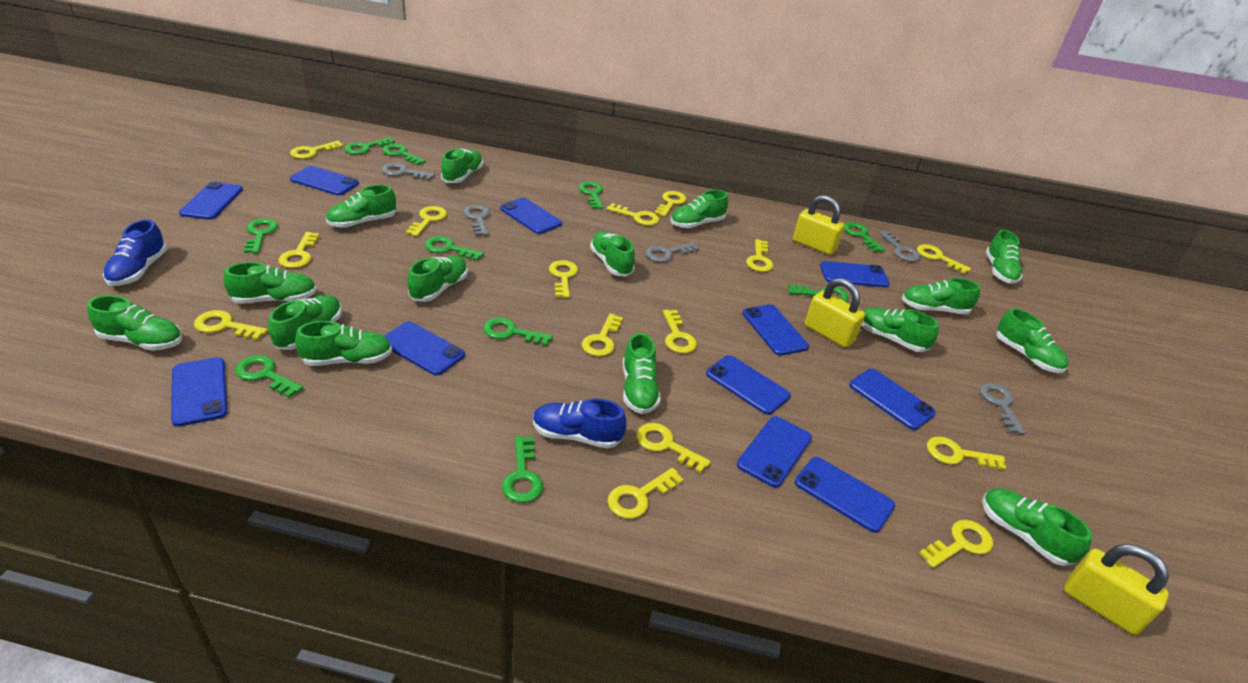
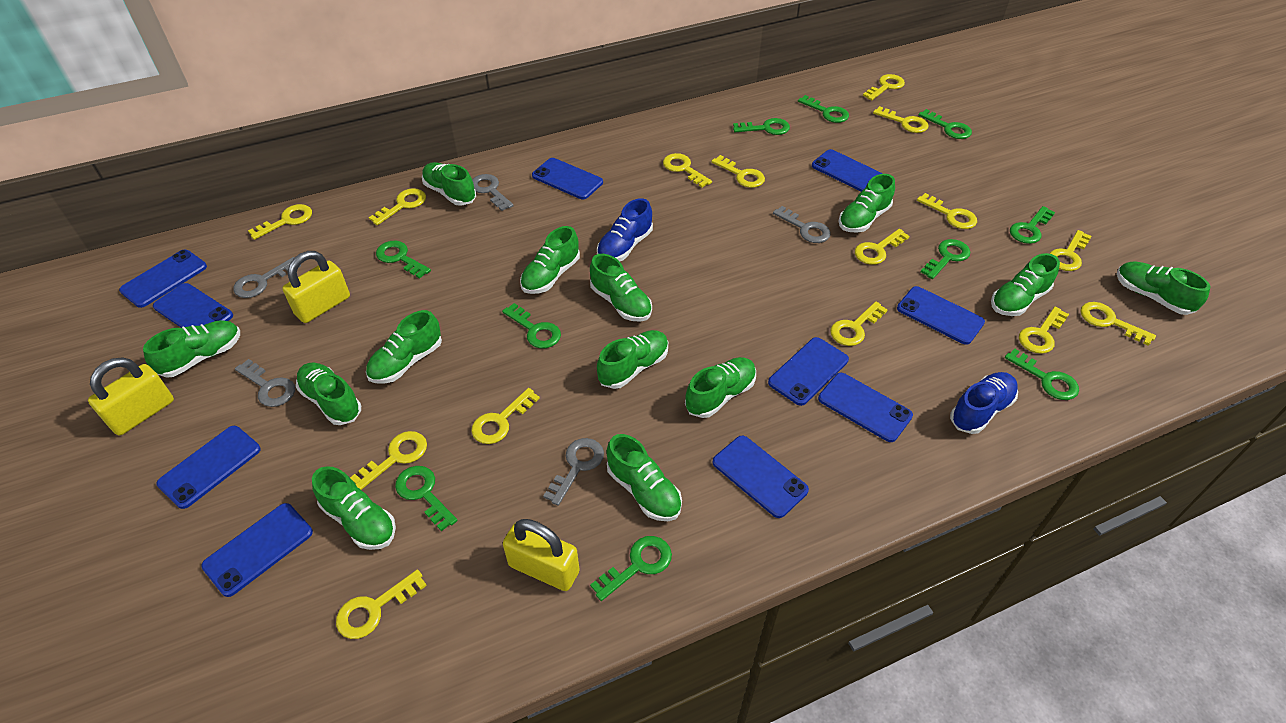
blue phone: 11 -> 10
green shoe: 15 -> 13

